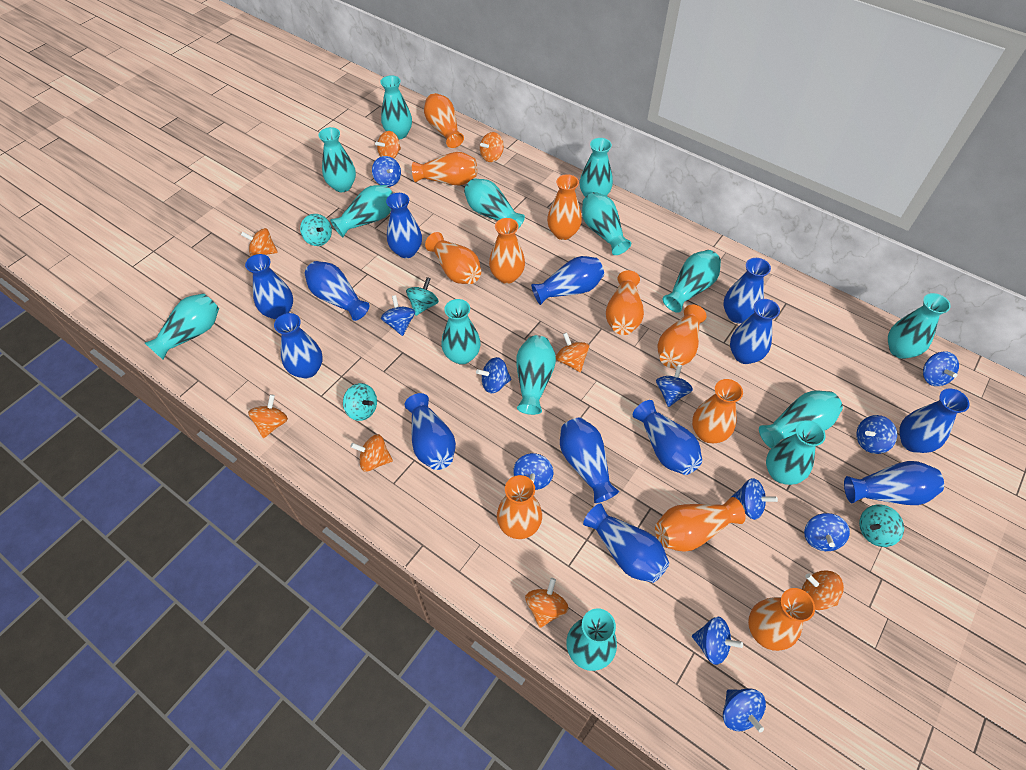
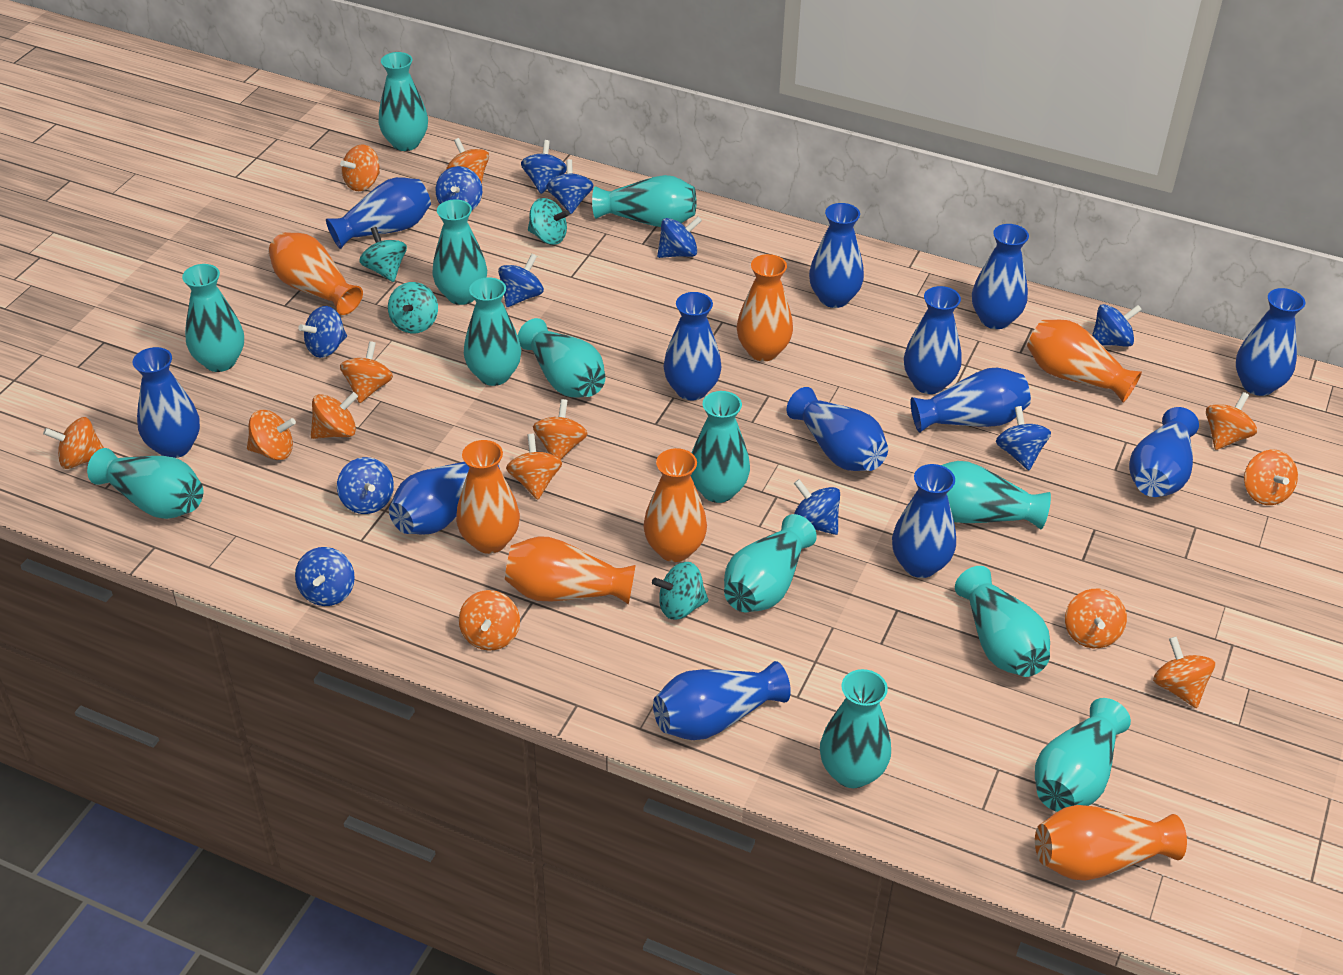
orange spinning top: 8 -> 13
orange vase: 11 -> 7
turquoise vase: 14 -> 13

